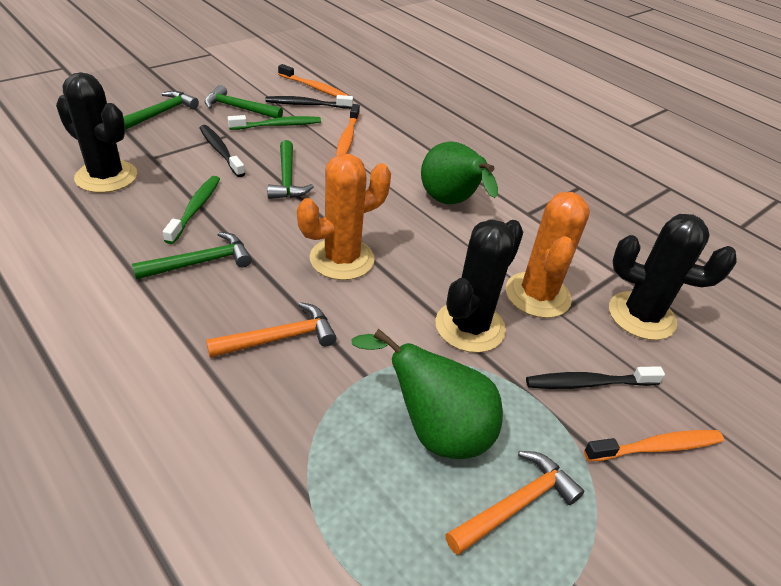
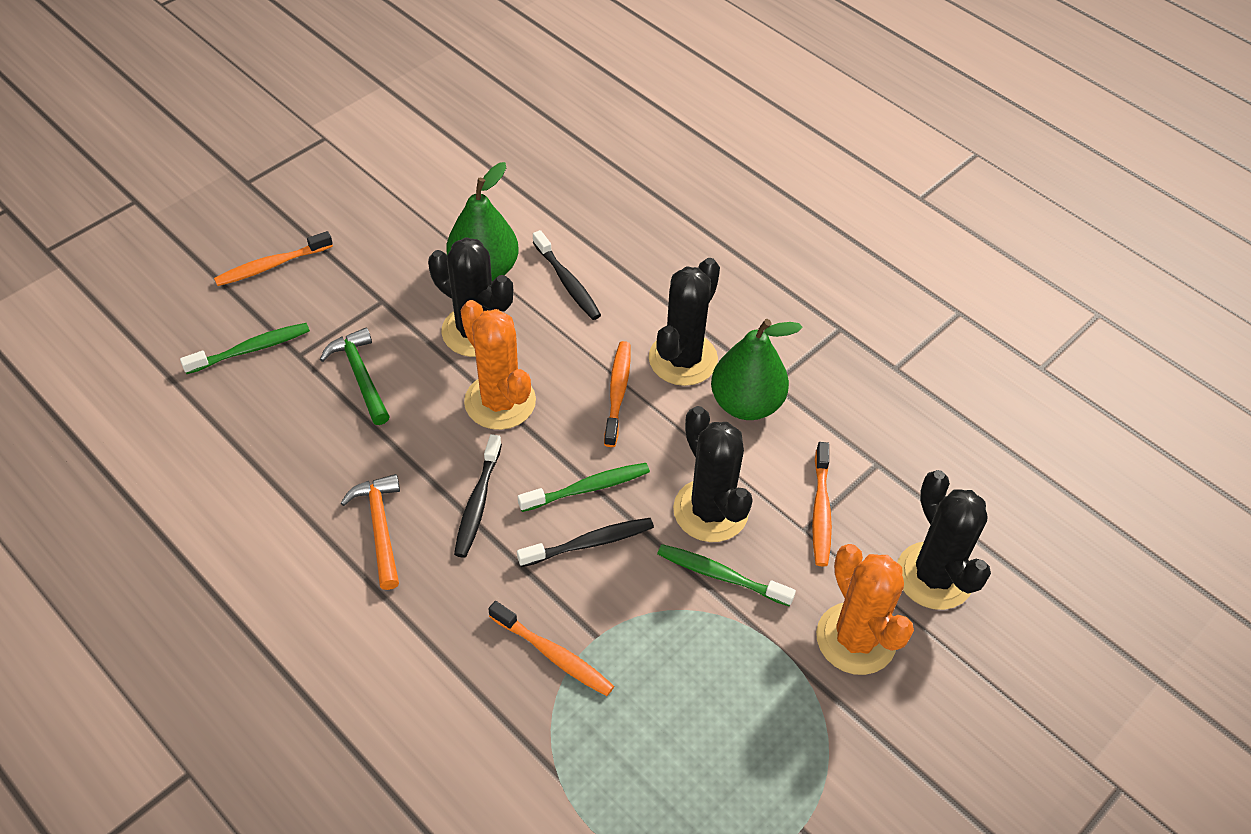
black cactus: 3 -> 4
green hammer: 4 -> 1
green toothbrush: 2 -> 3
orange hammer: 2 -> 1
orange toothbrush: 3 -> 4

